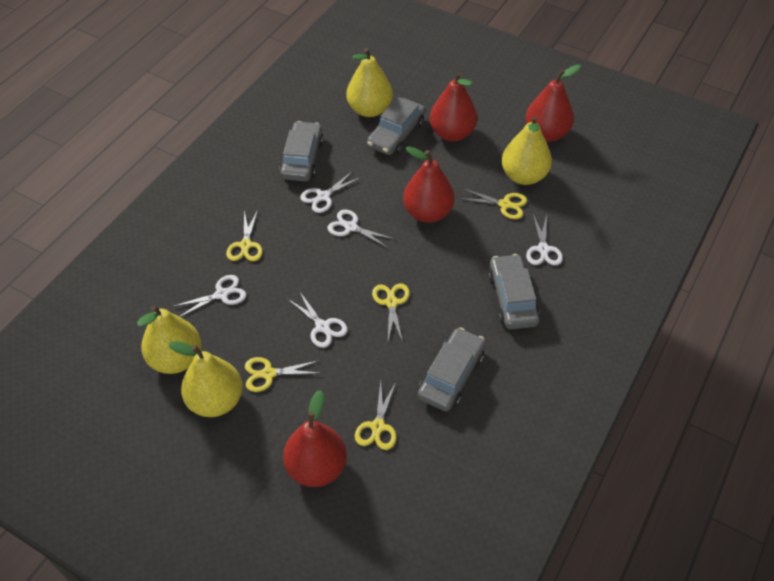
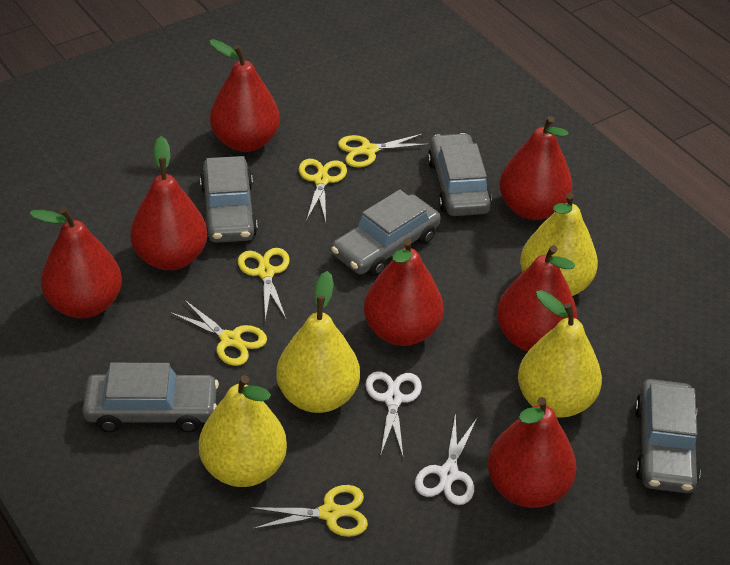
grey car: 4 -> 5
red pear: 4 -> 7
white scissors: 5 -> 2

